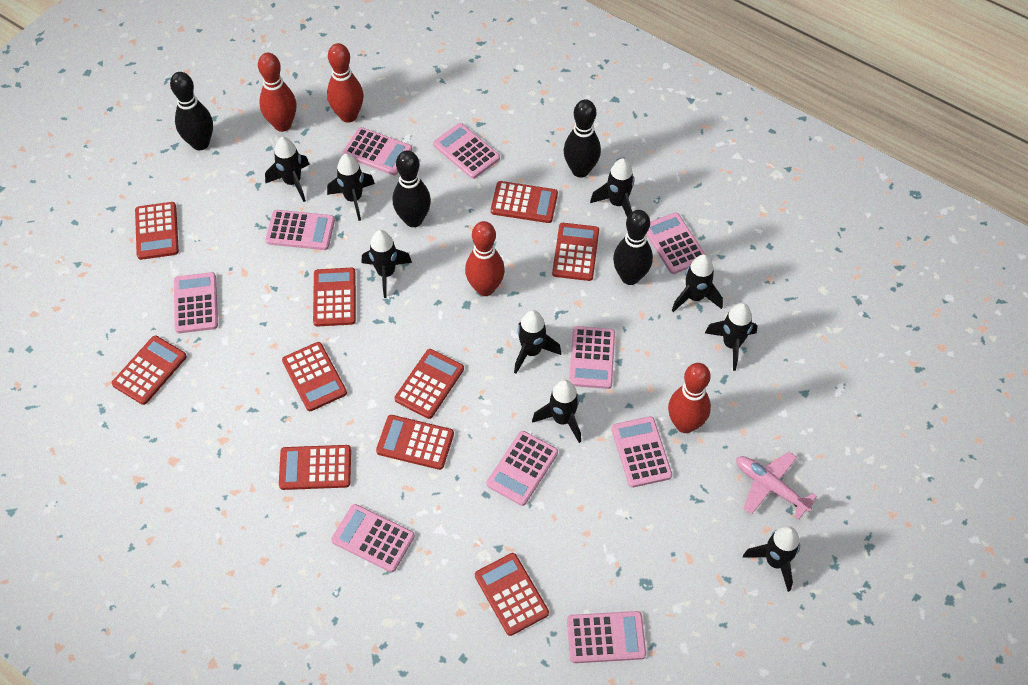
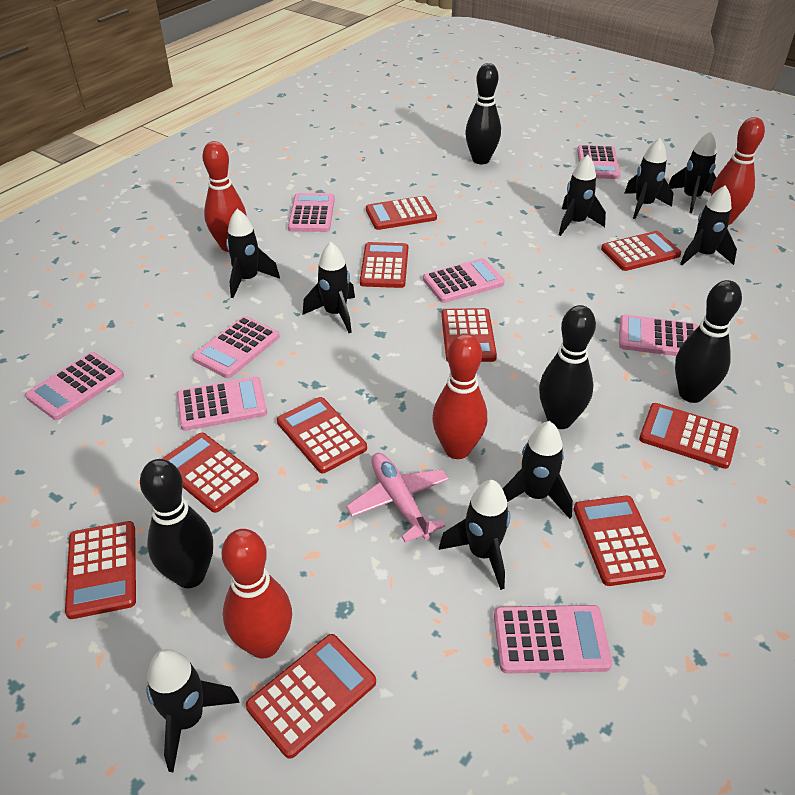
pink calculator: 10 -> 8

